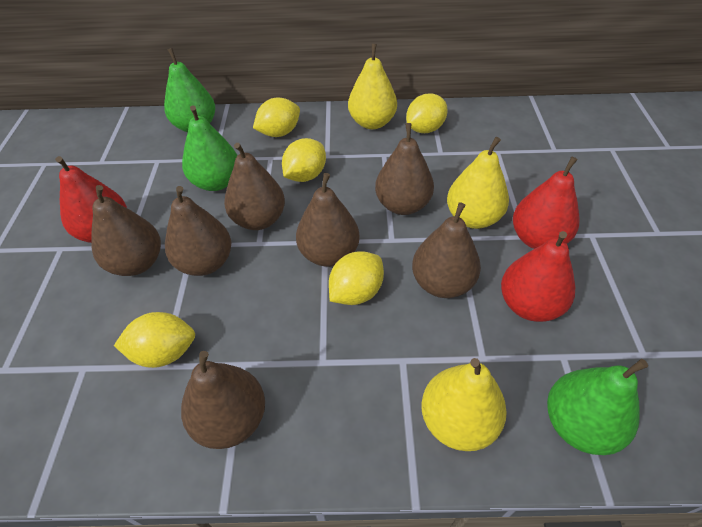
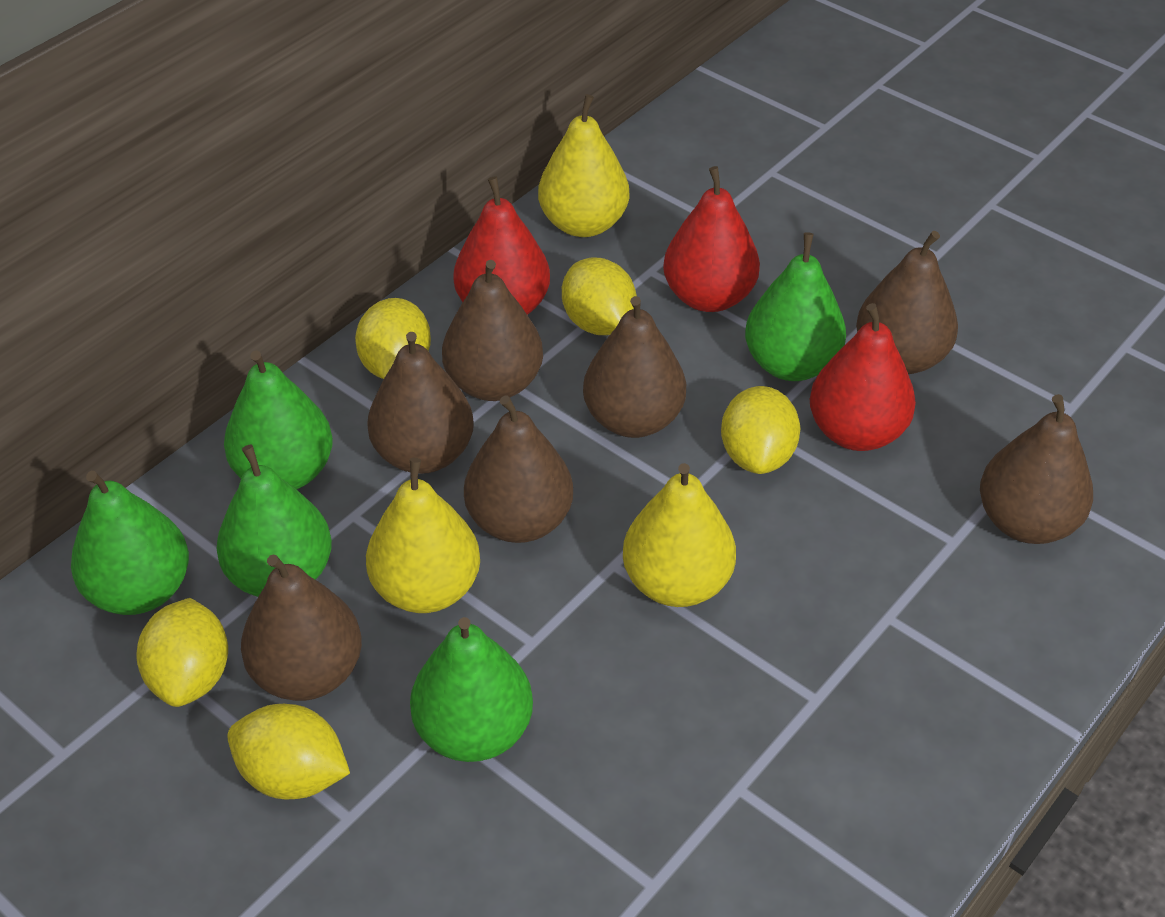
green pear: 3 -> 5

